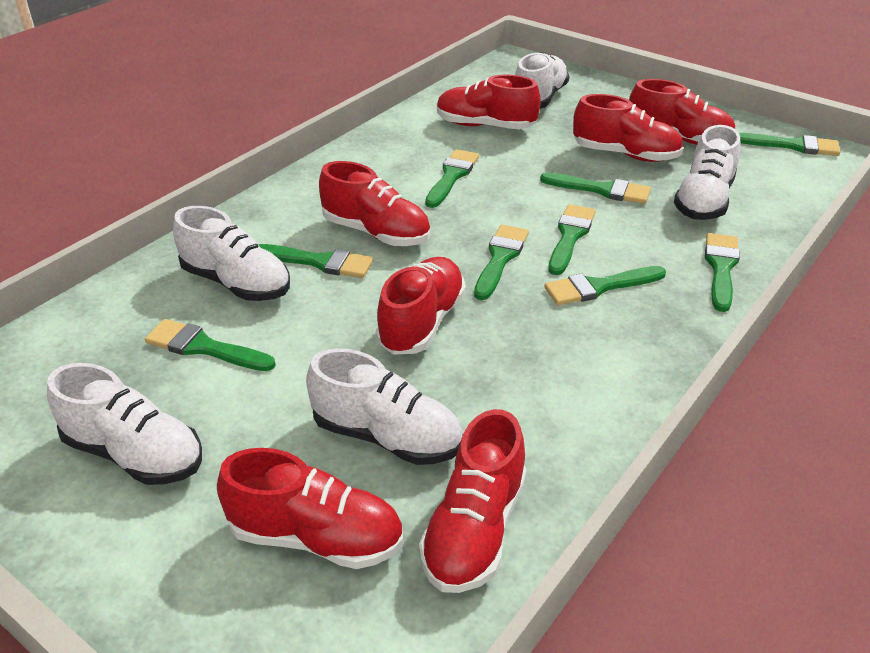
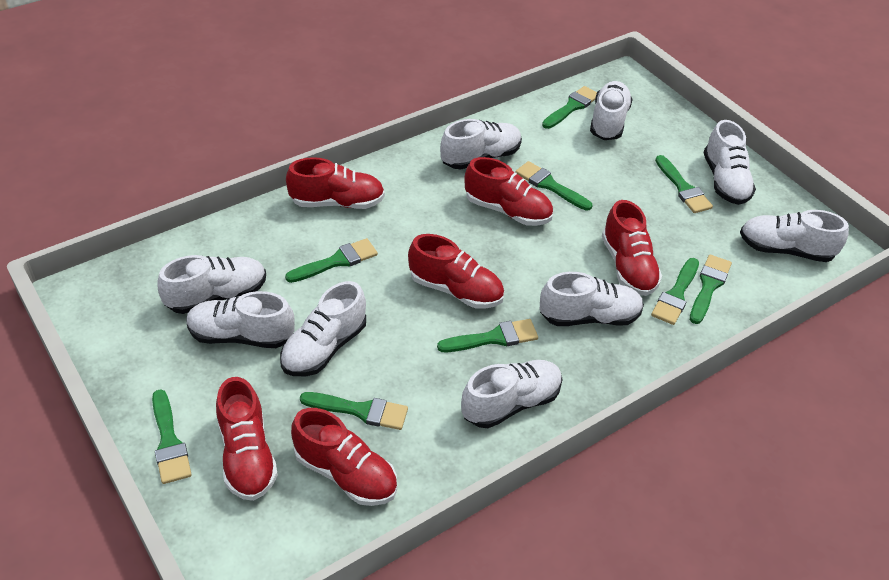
red shoe: 7 -> 6
white shoe: 5 -> 9

